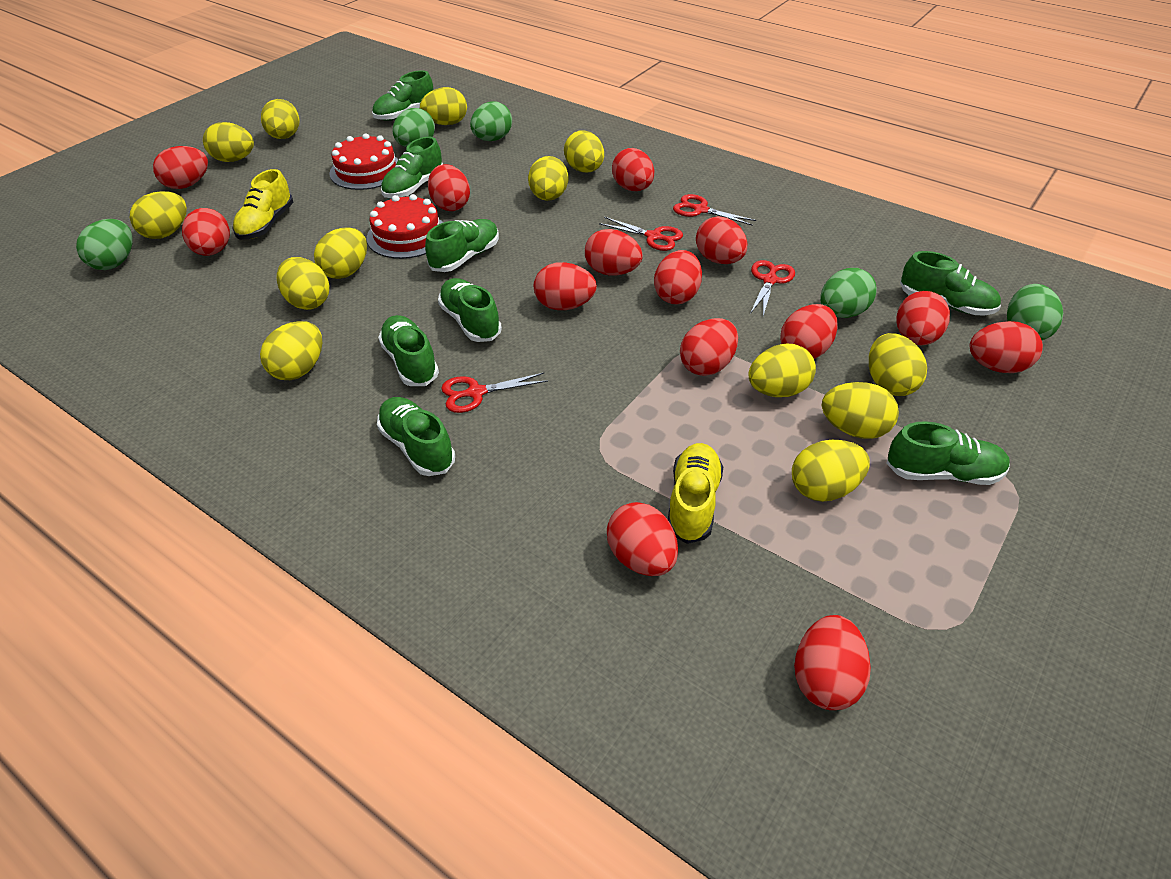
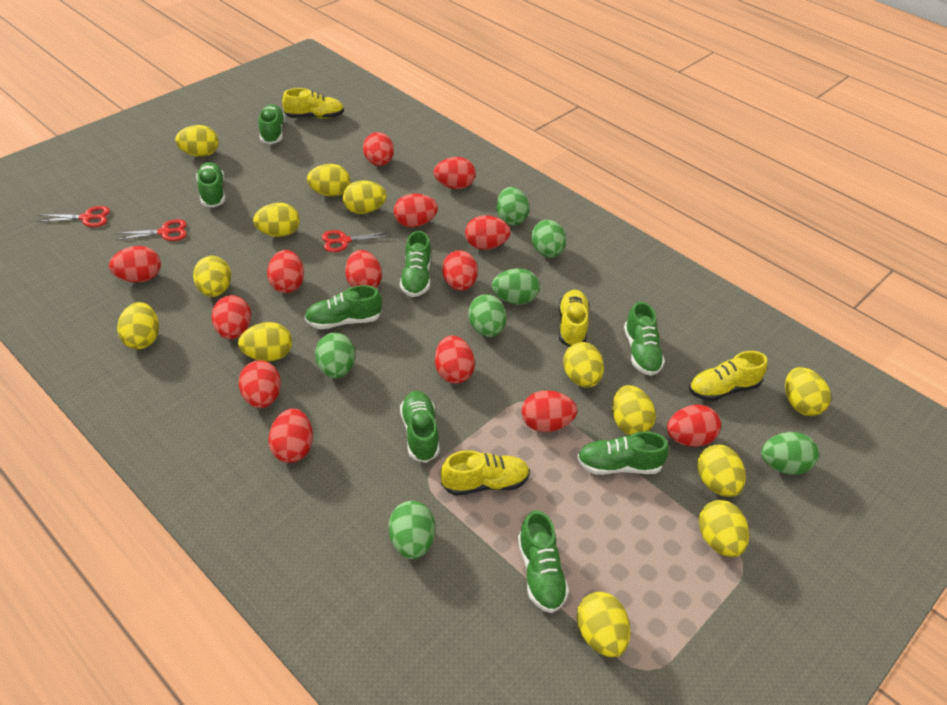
green egg: 5 -> 7
red cake: 2 -> 0
red scissors: 4 -> 3
yellow shoe: 2 -> 4

